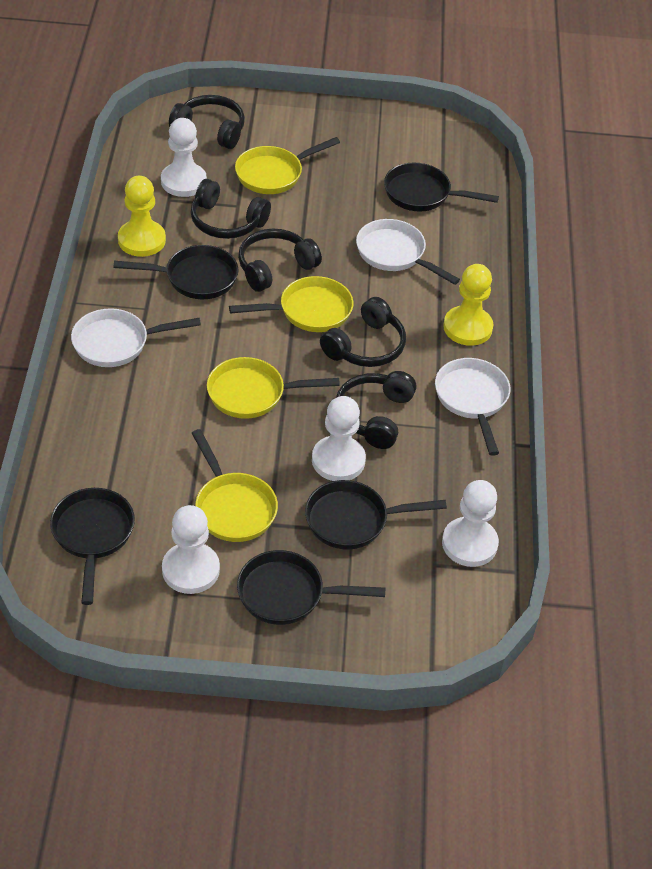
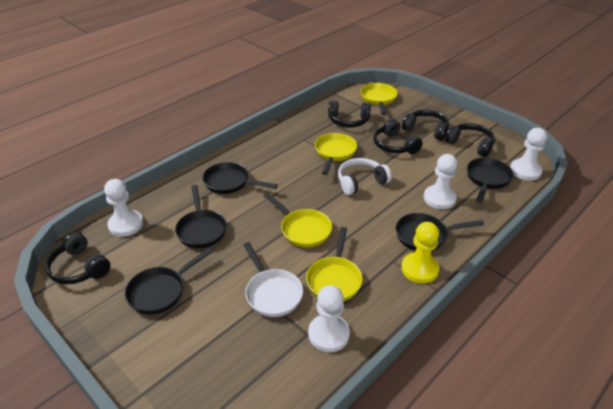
white headphones: 0 -> 1
white pan: 3 -> 1
yellow pawn: 2 -> 1

